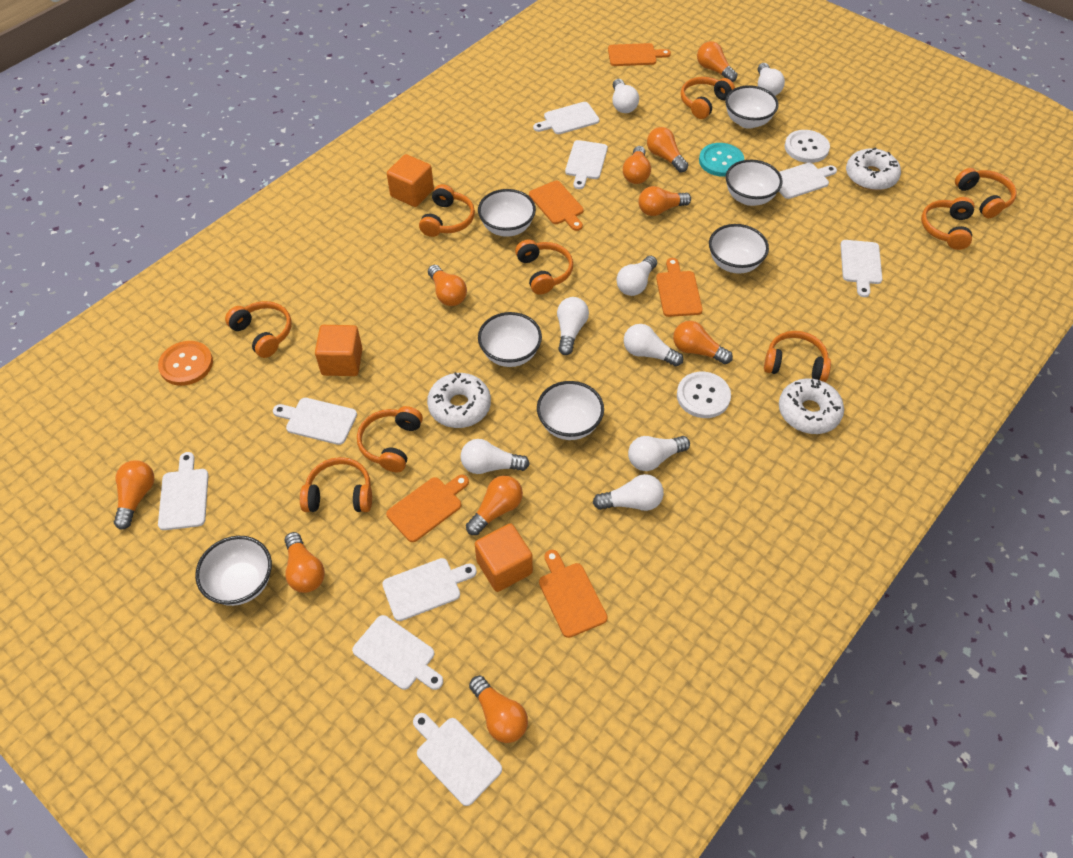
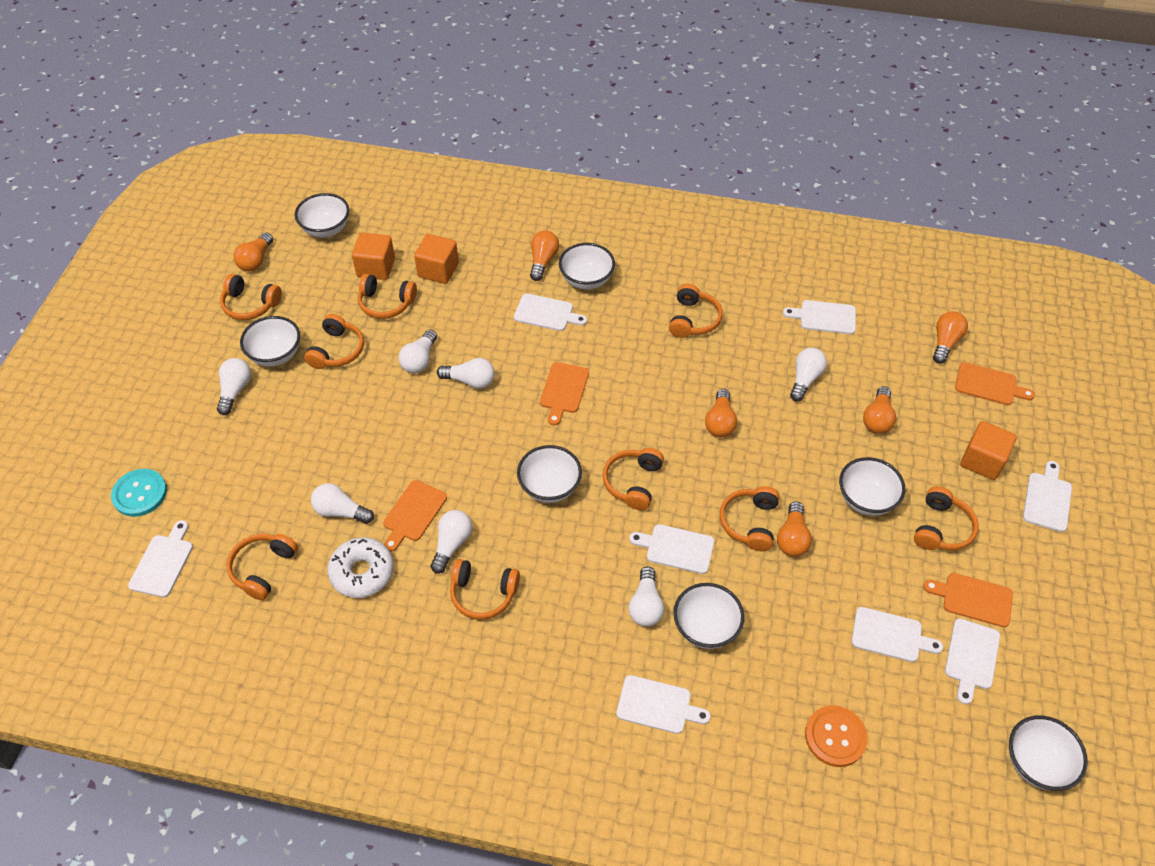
orange cutting board: 5 -> 4
orange light bulb: 10 -> 6
white button: 2 -> 0
white cutting board: 9 -> 8
white donut: 3 -> 1
white light bulb: 8 -> 7

